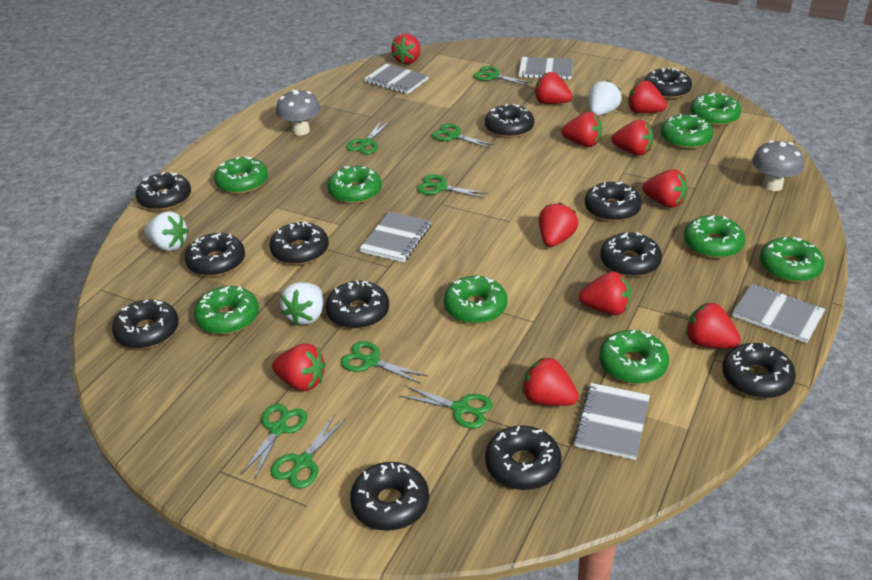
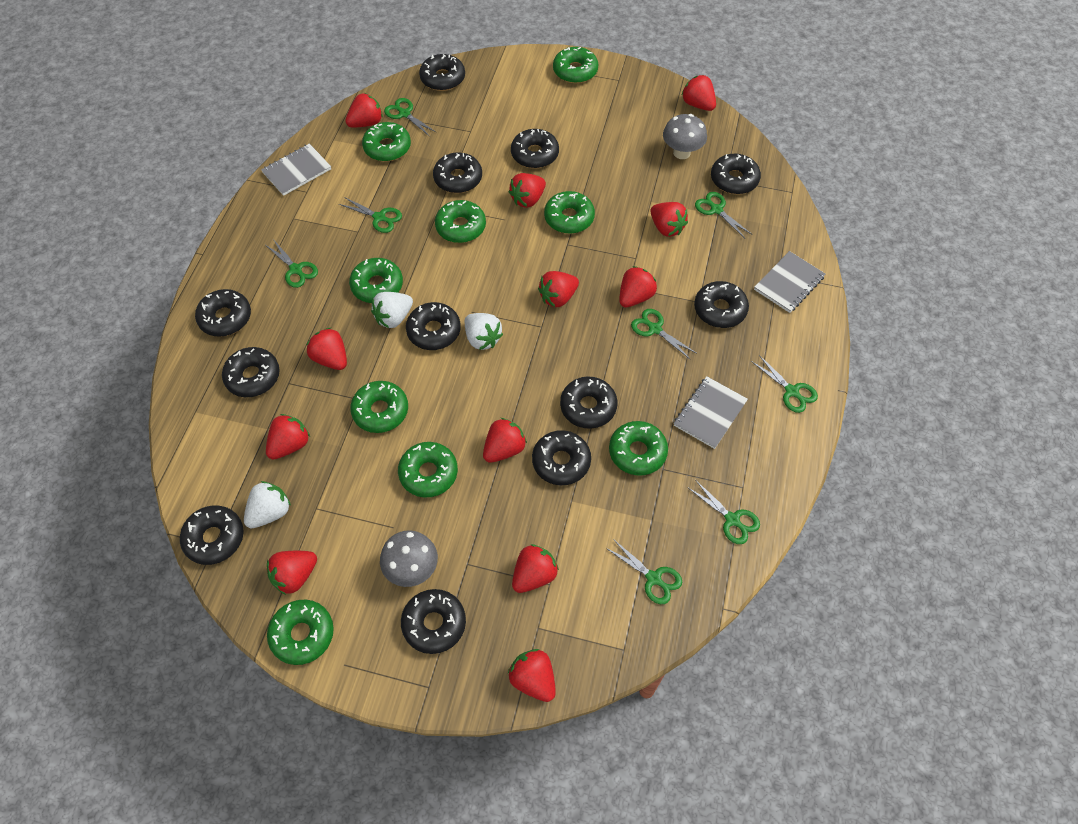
grey notebook: 5 -> 3
red strawberry: 11 -> 12

